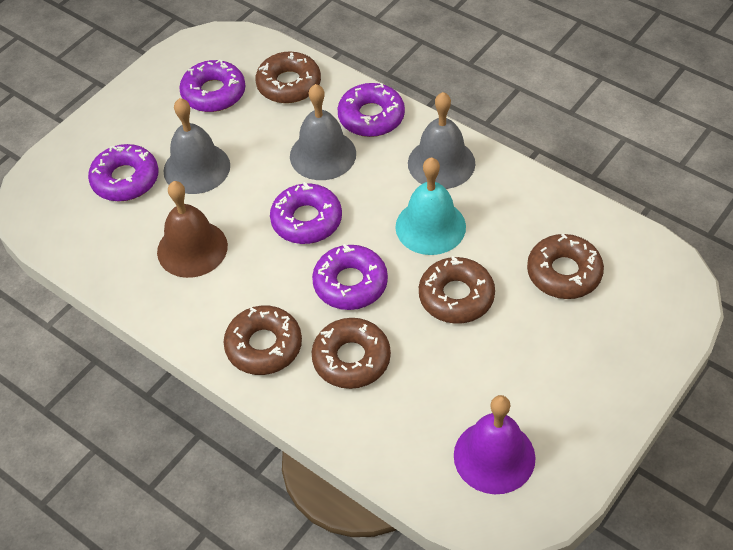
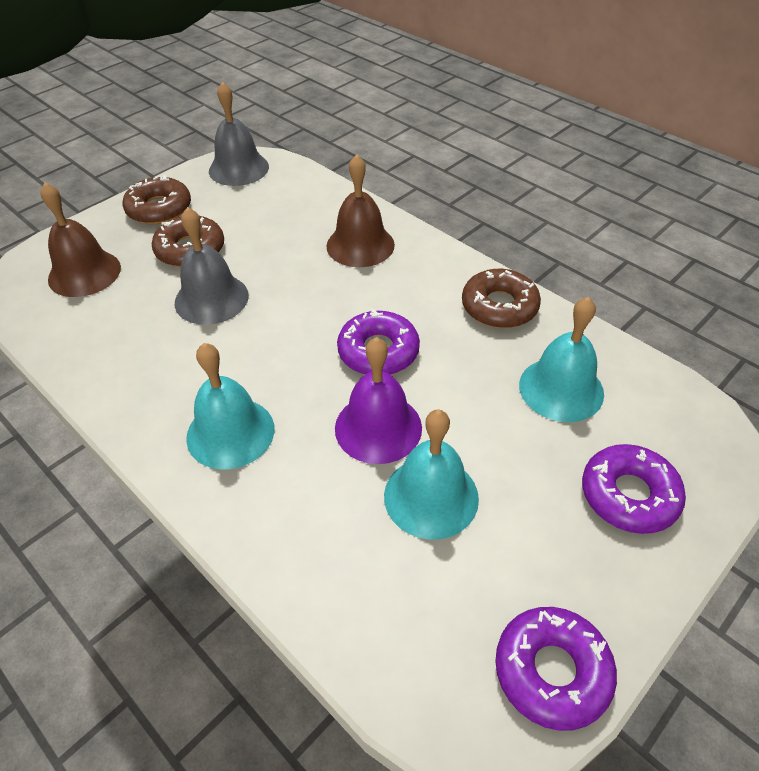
brown bell: 1 -> 2
brown donut: 5 -> 3
grey bell: 3 -> 2
purple donut: 5 -> 3
turquoise bell: 1 -> 3

